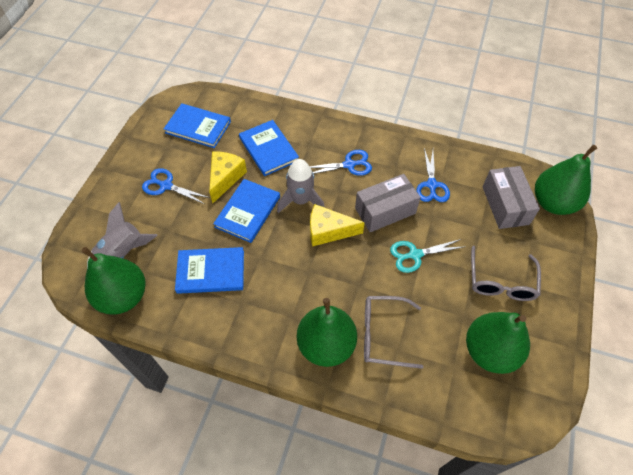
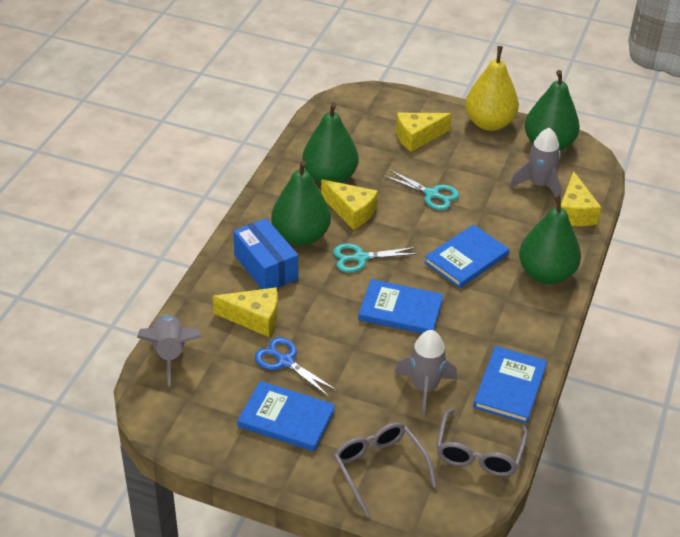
blue box: 0 -> 1
blue scissors: 3 -> 1
grey box: 2 -> 0
grey rocket: 2 -> 3
turquoise scissors: 1 -> 2
yellow cheese: 2 -> 4
yellow pear: 0 -> 1

